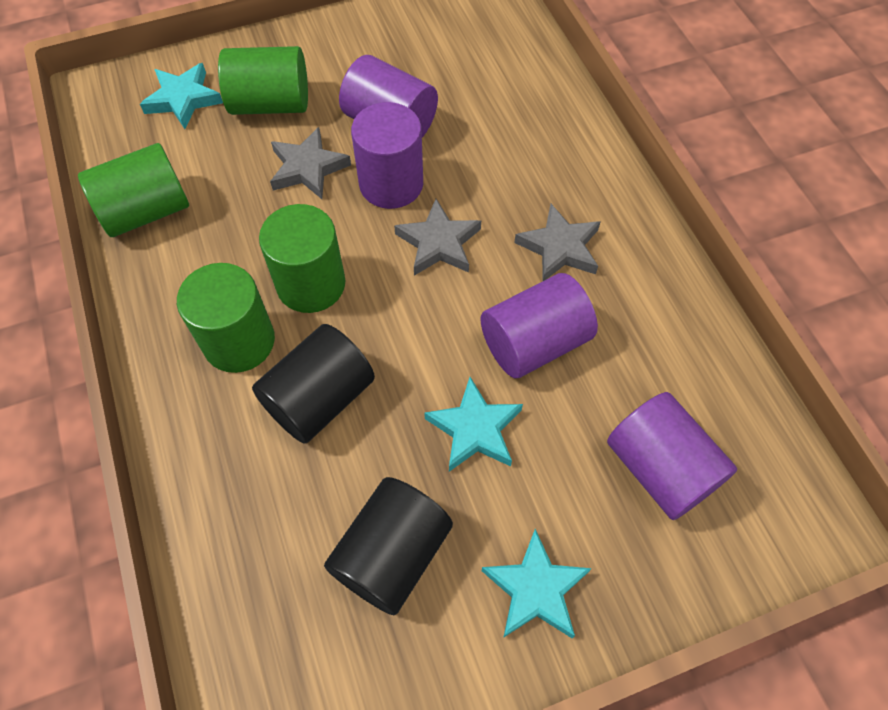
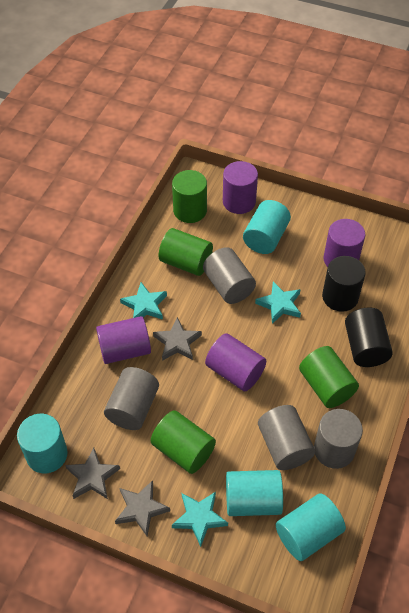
grey cylinder: 0 -> 4
turquoise cylinder: 0 -> 4

